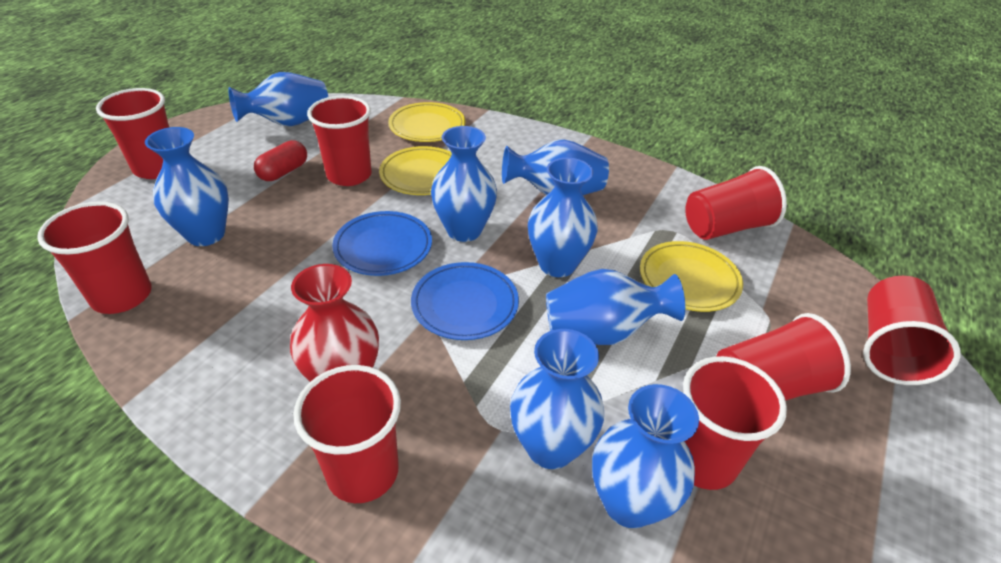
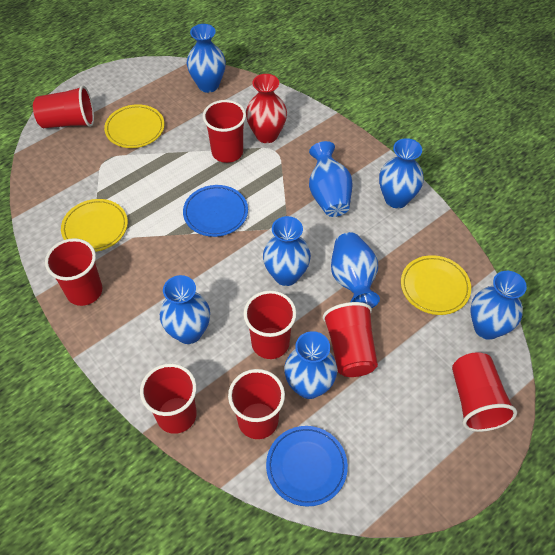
red capsule: 1 -> 0

